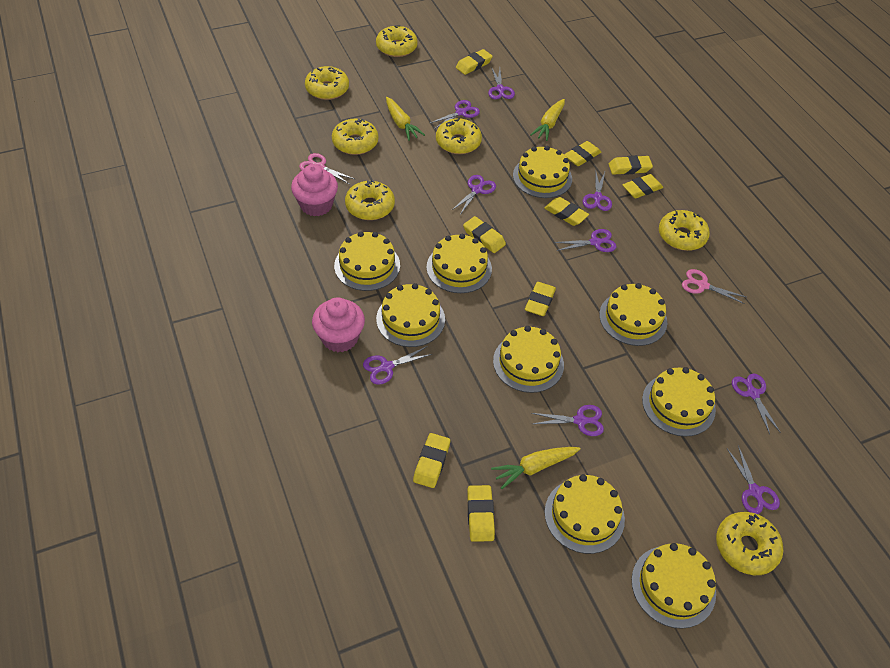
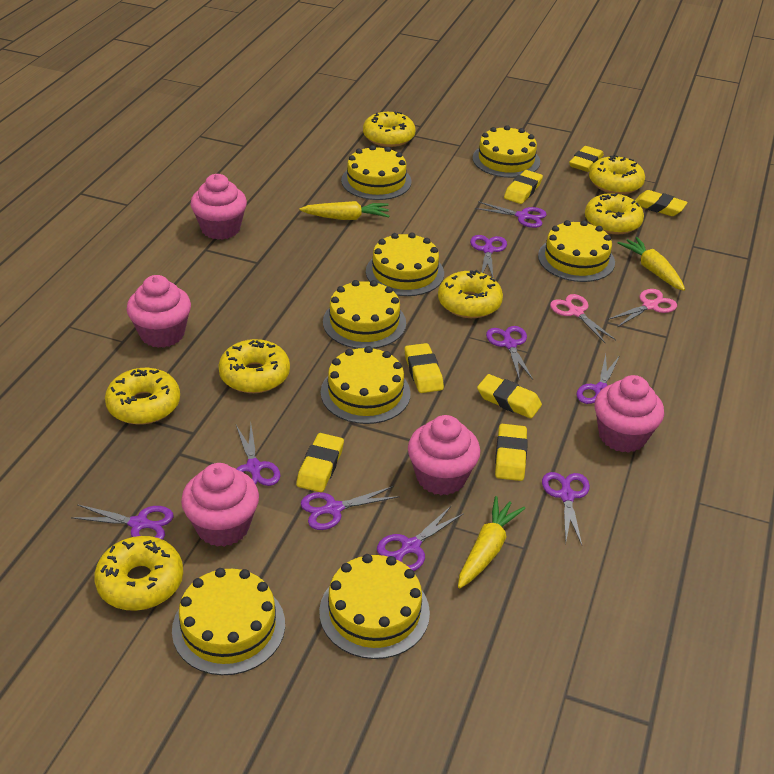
pink cupcake: 2 -> 5
yellow cake: 9 -> 8
yellow eraser: 9 -> 7

